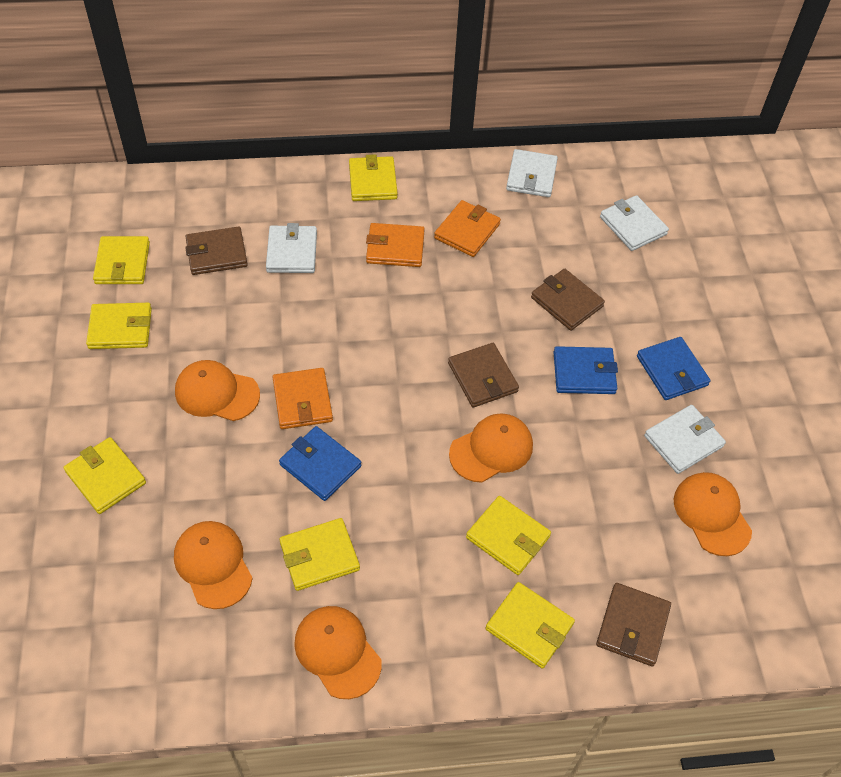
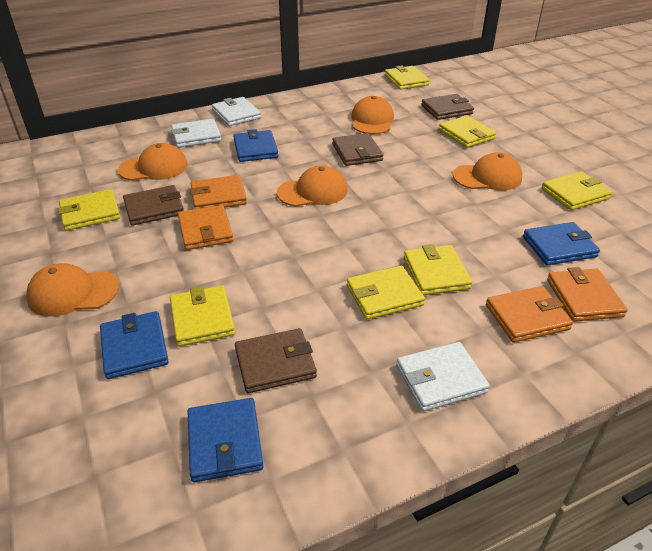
blue wallet: 3 -> 4
orange wallet: 3 -> 4
white wallet: 4 -> 3

